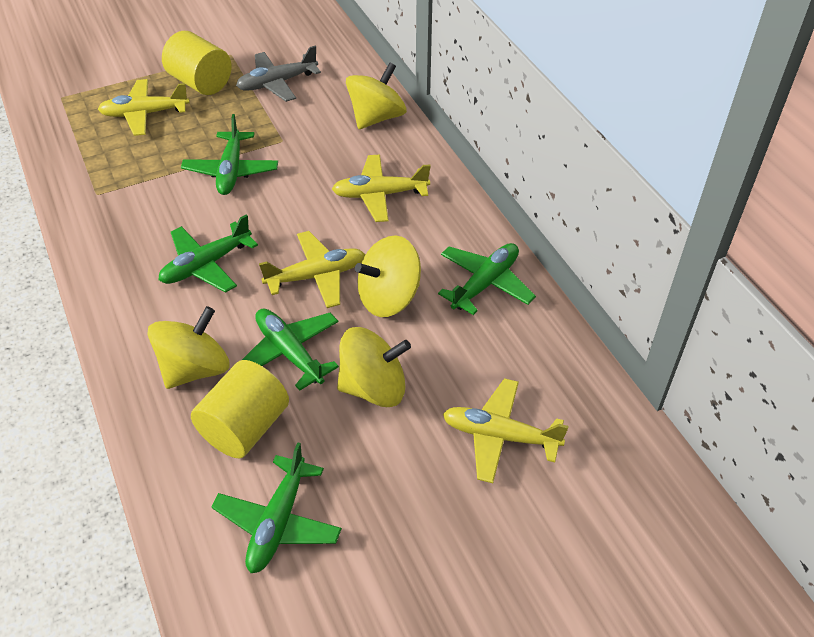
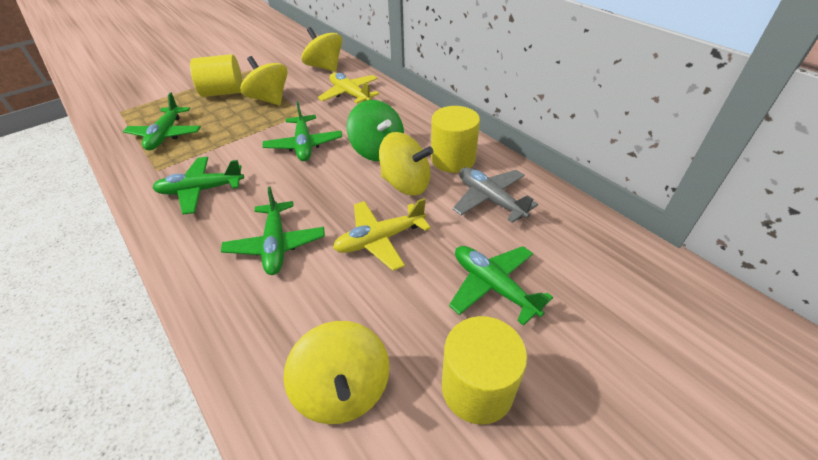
green spinning top: 0 -> 1
yellow cylinder: 2 -> 3
yellow plane: 4 -> 2

